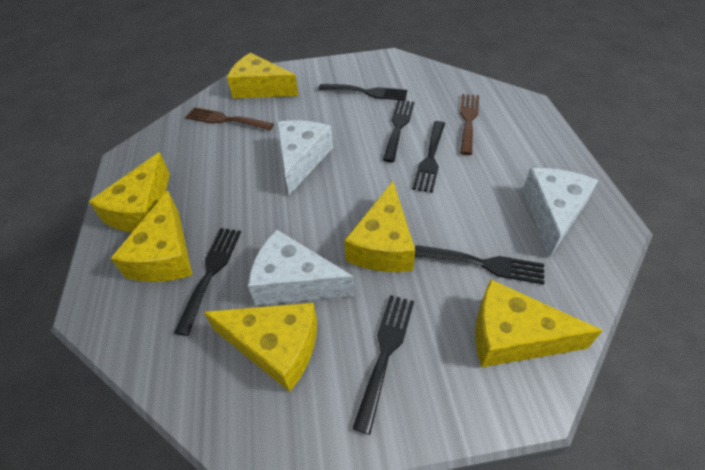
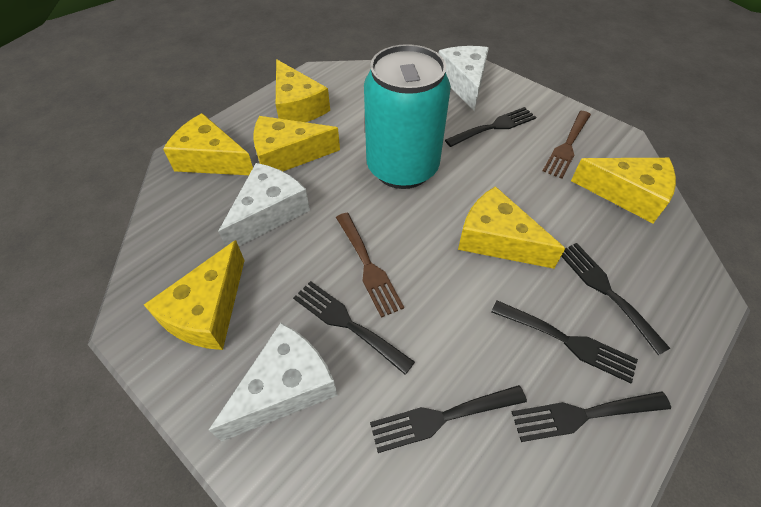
turquoise can: 0 -> 1

